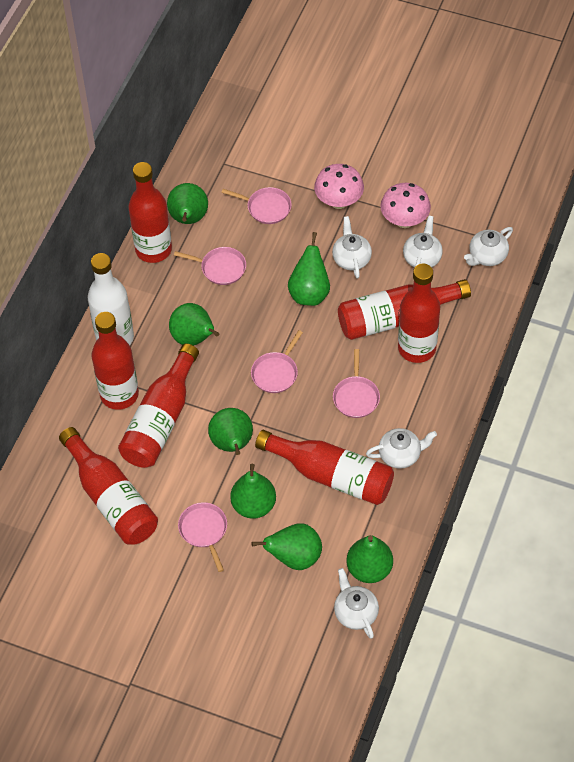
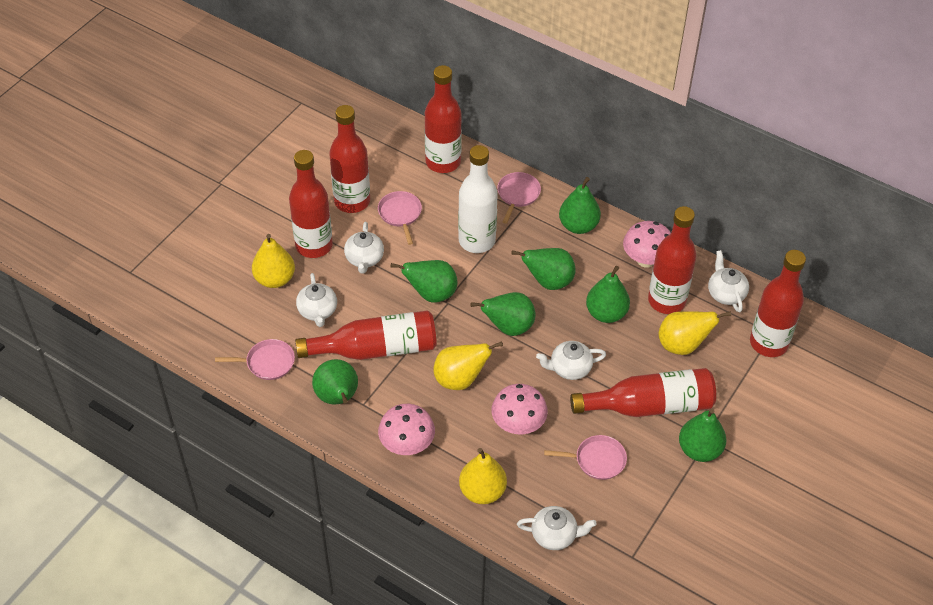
pink mushroom: 2 -> 3
pink pan: 5 -> 4
yellow pear: 0 -> 4

